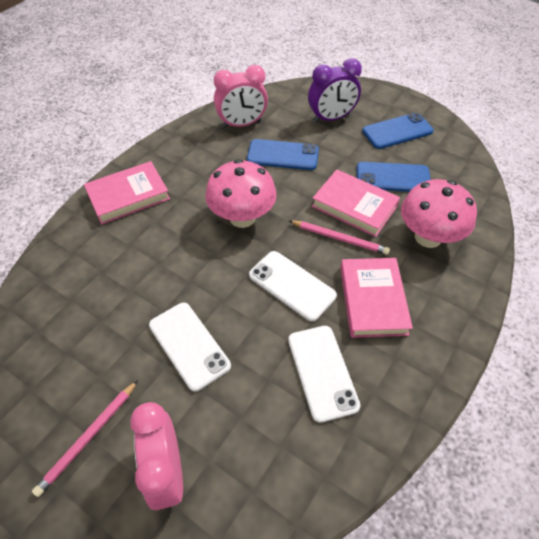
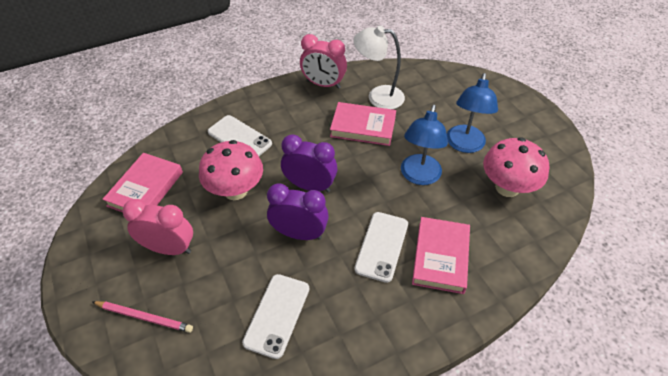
blue lamp: 0 -> 2
blue phone: 3 -> 0
pink pencil: 2 -> 1
purple clock: 1 -> 2
white lamp: 0 -> 1

